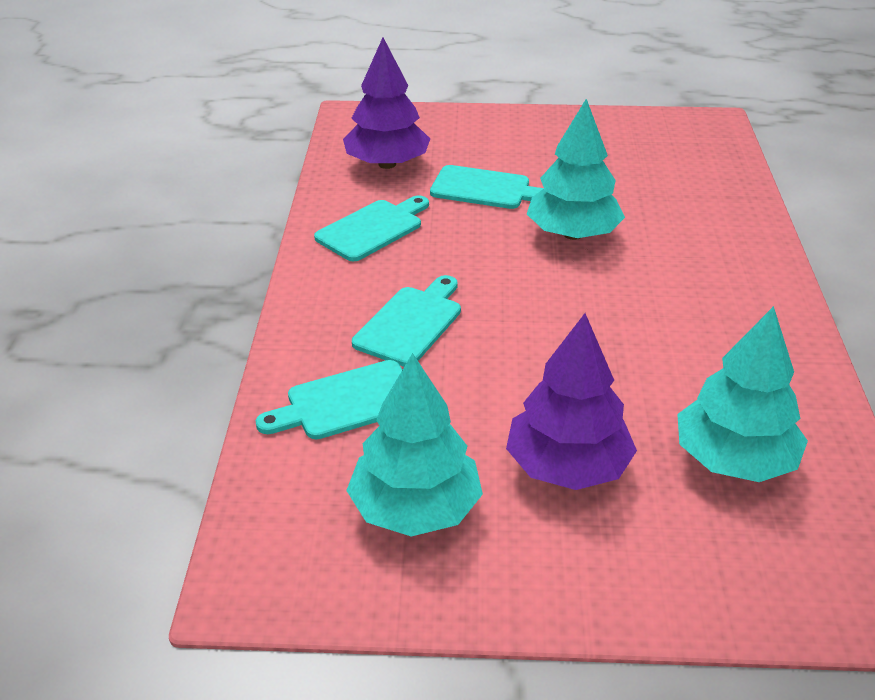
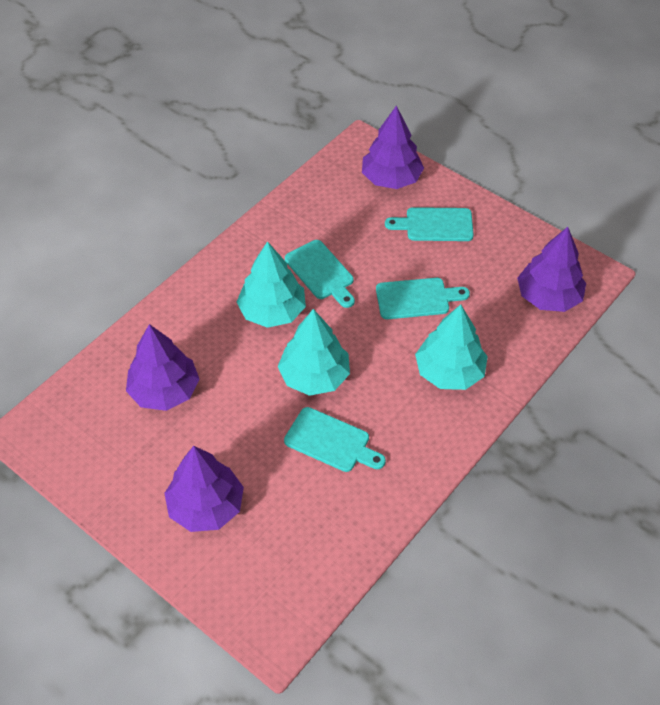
purple tree: 2 -> 4

